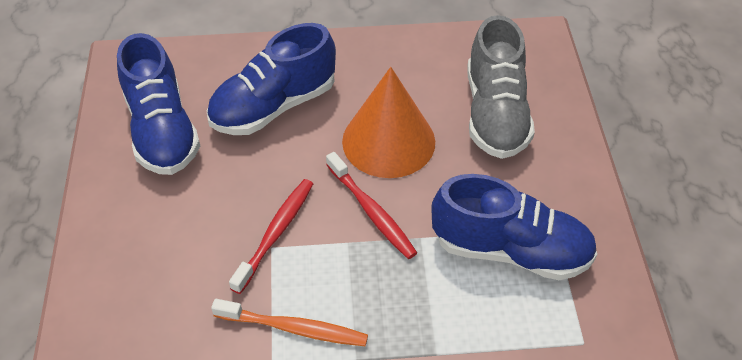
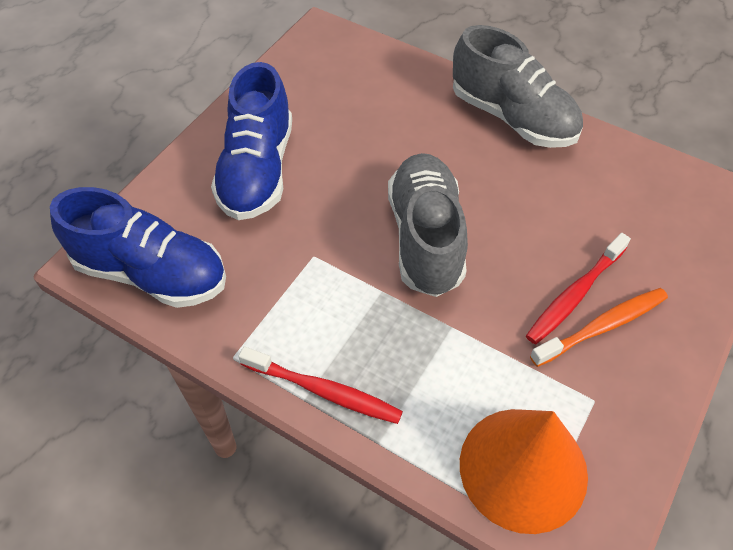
blue shoe: 3 -> 2
grey shoe: 1 -> 2

